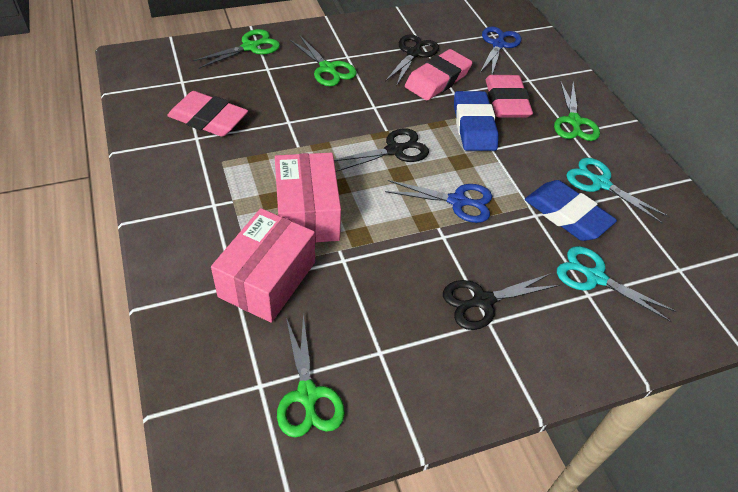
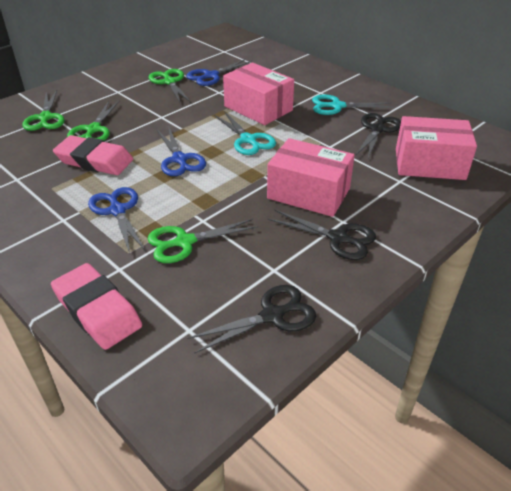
blue eraser: 2 -> 0
blue scissors: 2 -> 3
pink box: 2 -> 3
pink eraser: 3 -> 2

